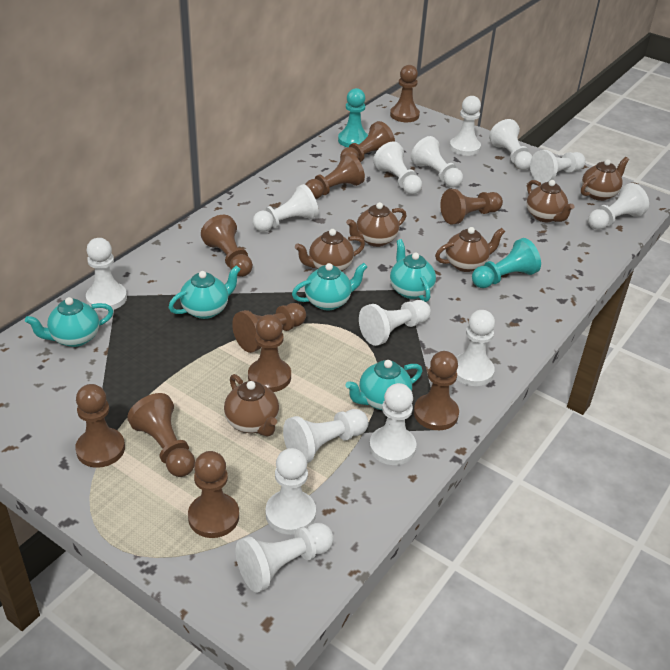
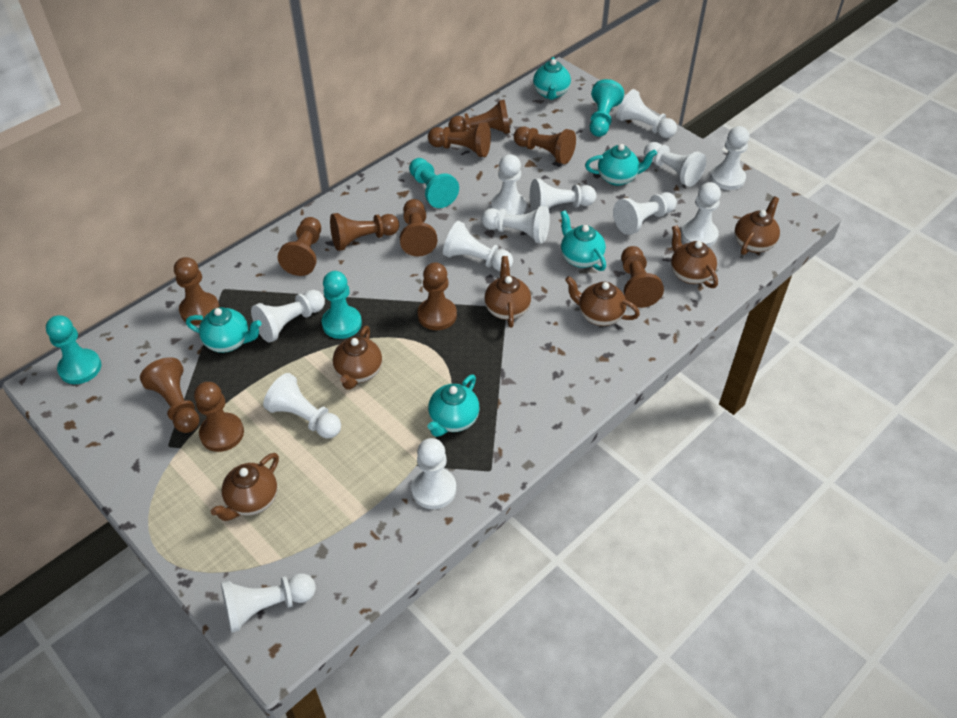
turquoise pawn: 2 -> 4
white pawn: 14 -> 13

